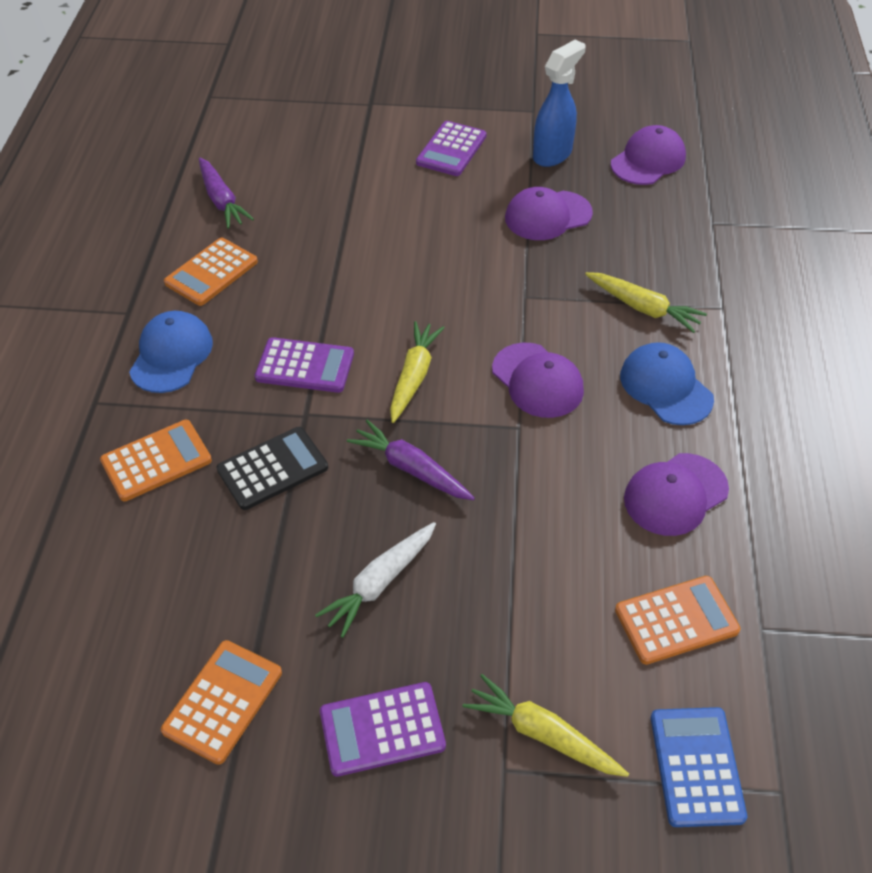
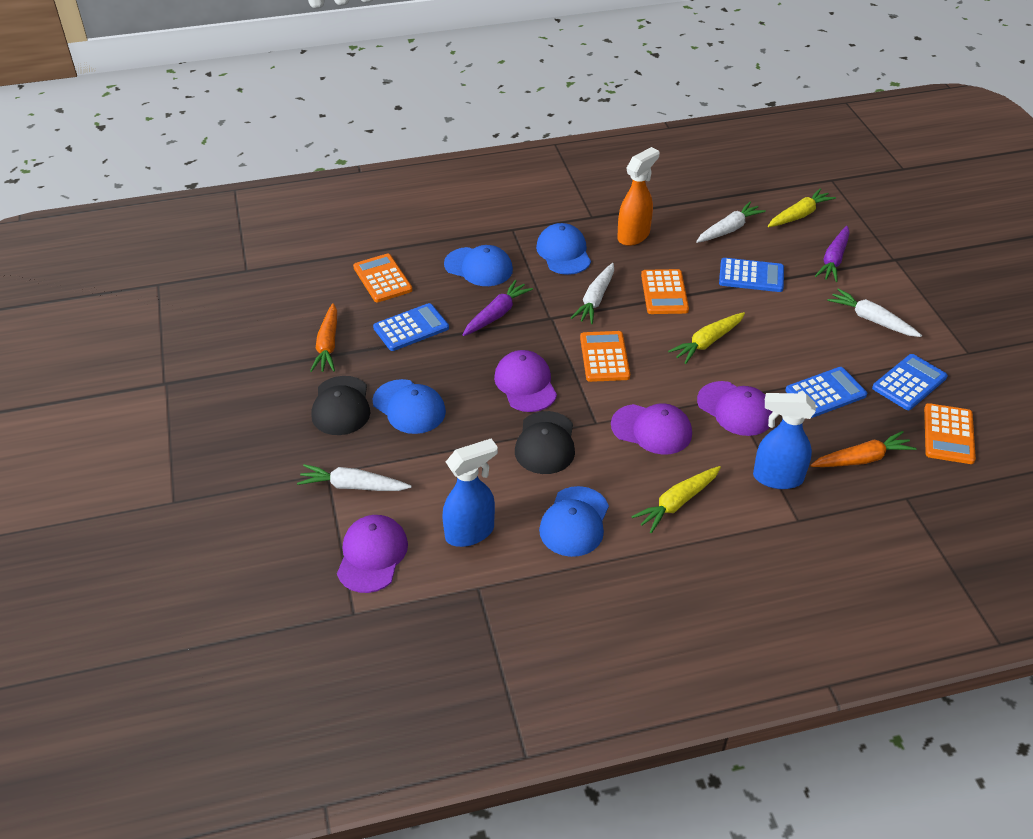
black calculator: 1 -> 0
black cap: 0 -> 2
blue calculator: 1 -> 4
blue cap: 2 -> 4
blue spray bottle: 1 -> 2
orange carrot: 0 -> 2
orange spray bottle: 0 -> 1
purple calculator: 3 -> 0
white carrot: 1 -> 4

